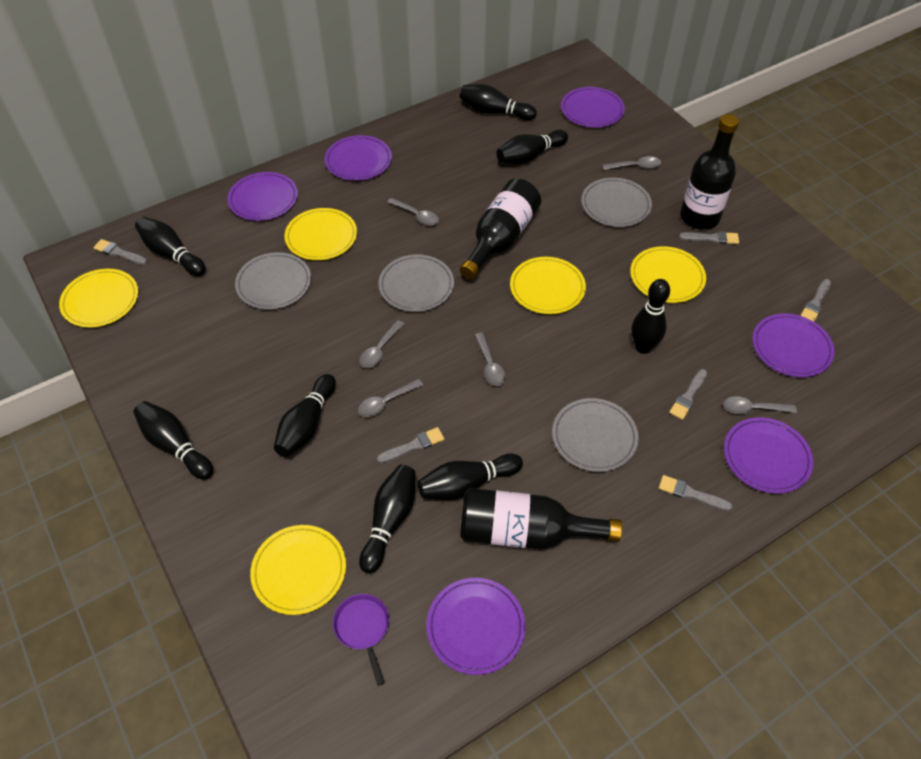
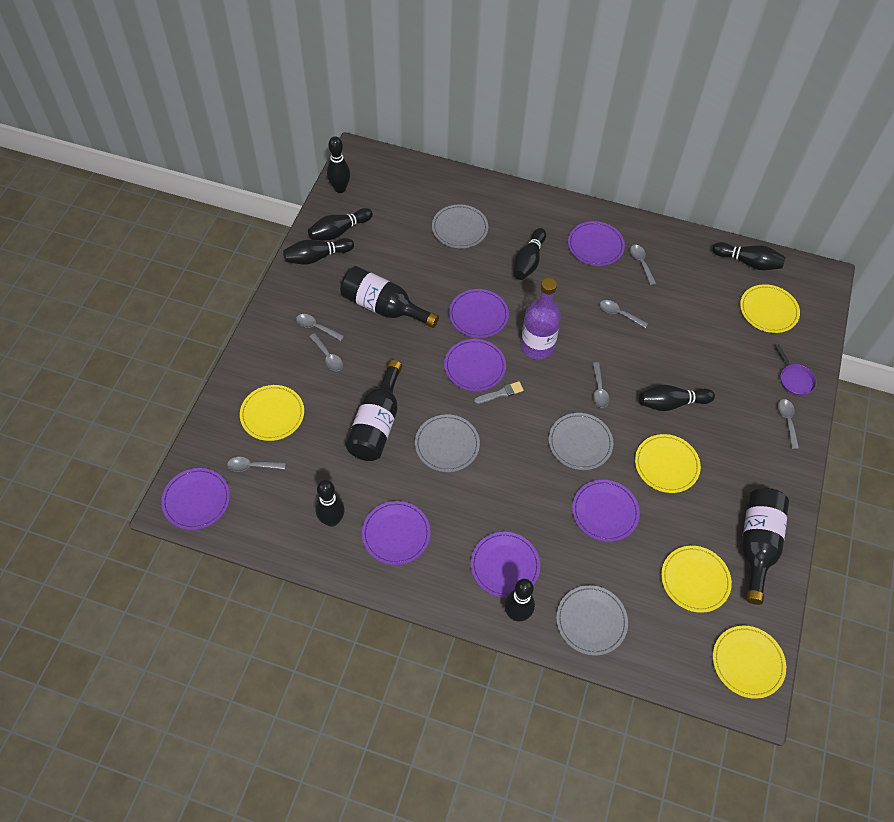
grey brush: 6 -> 1
grey spoon: 6 -> 7
purple bottle: 0 -> 1
purple plate: 6 -> 7

